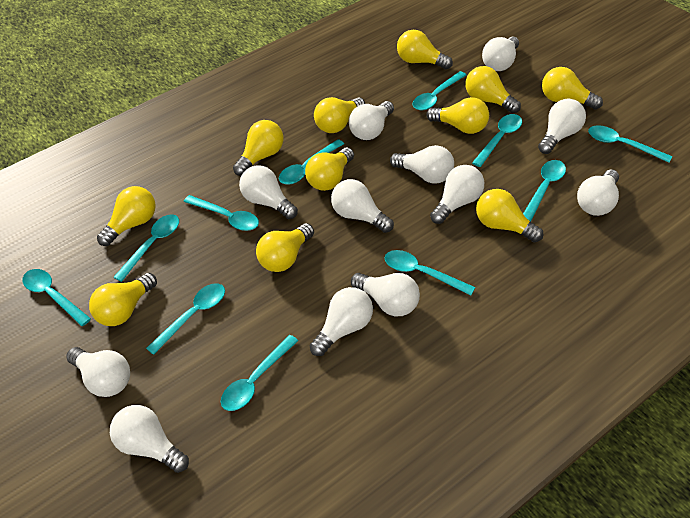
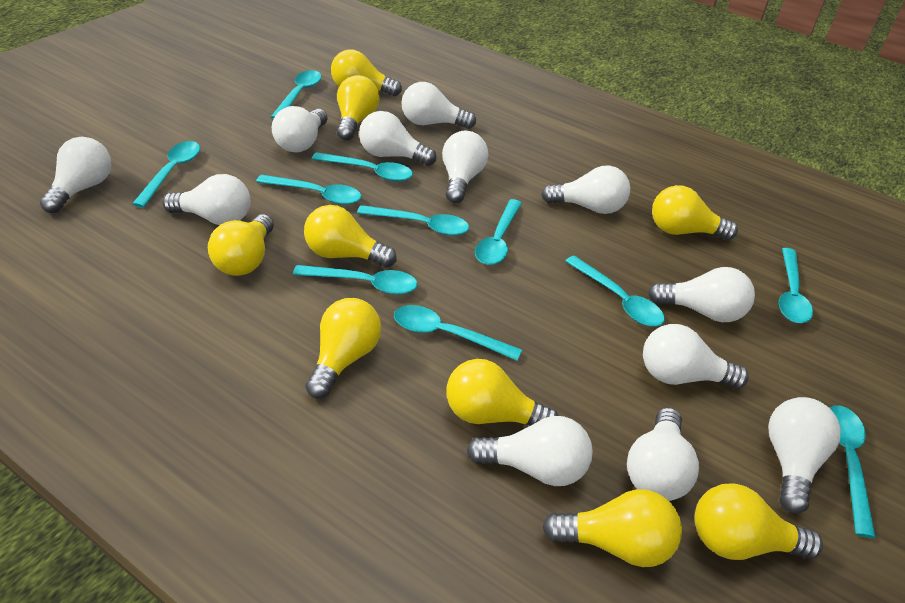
yellow light bulb: 11 -> 9

